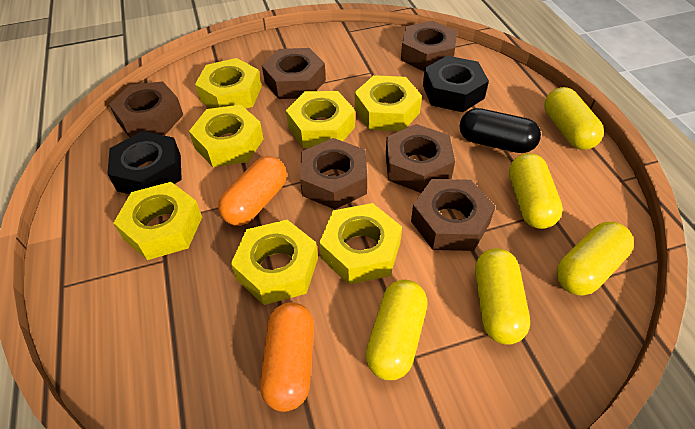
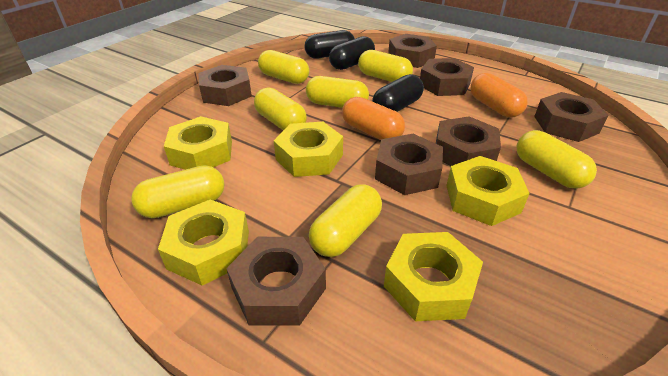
black capsule: 1 -> 3
black nut: 2 -> 0
brown nut: 6 -> 7
yellow capsule: 5 -> 7
yellow nut: 7 -> 5

